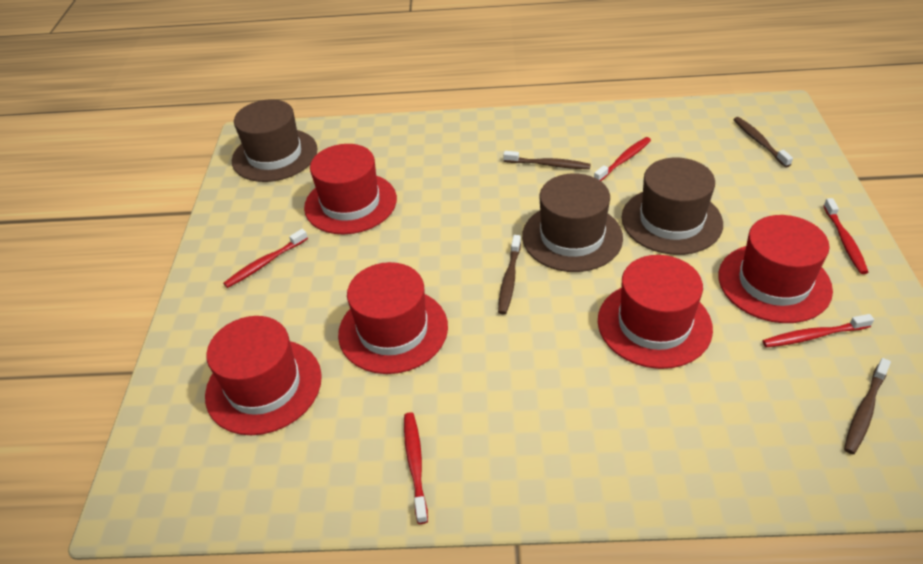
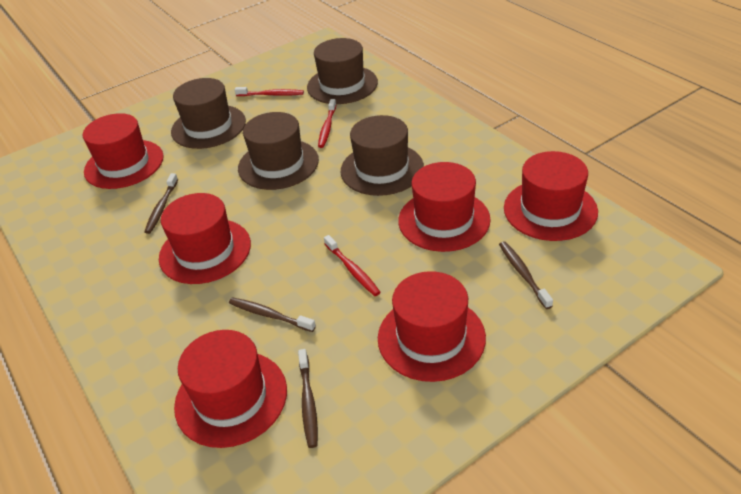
brown hat: 3 -> 4
red hat: 5 -> 6
red toothbrush: 5 -> 3

